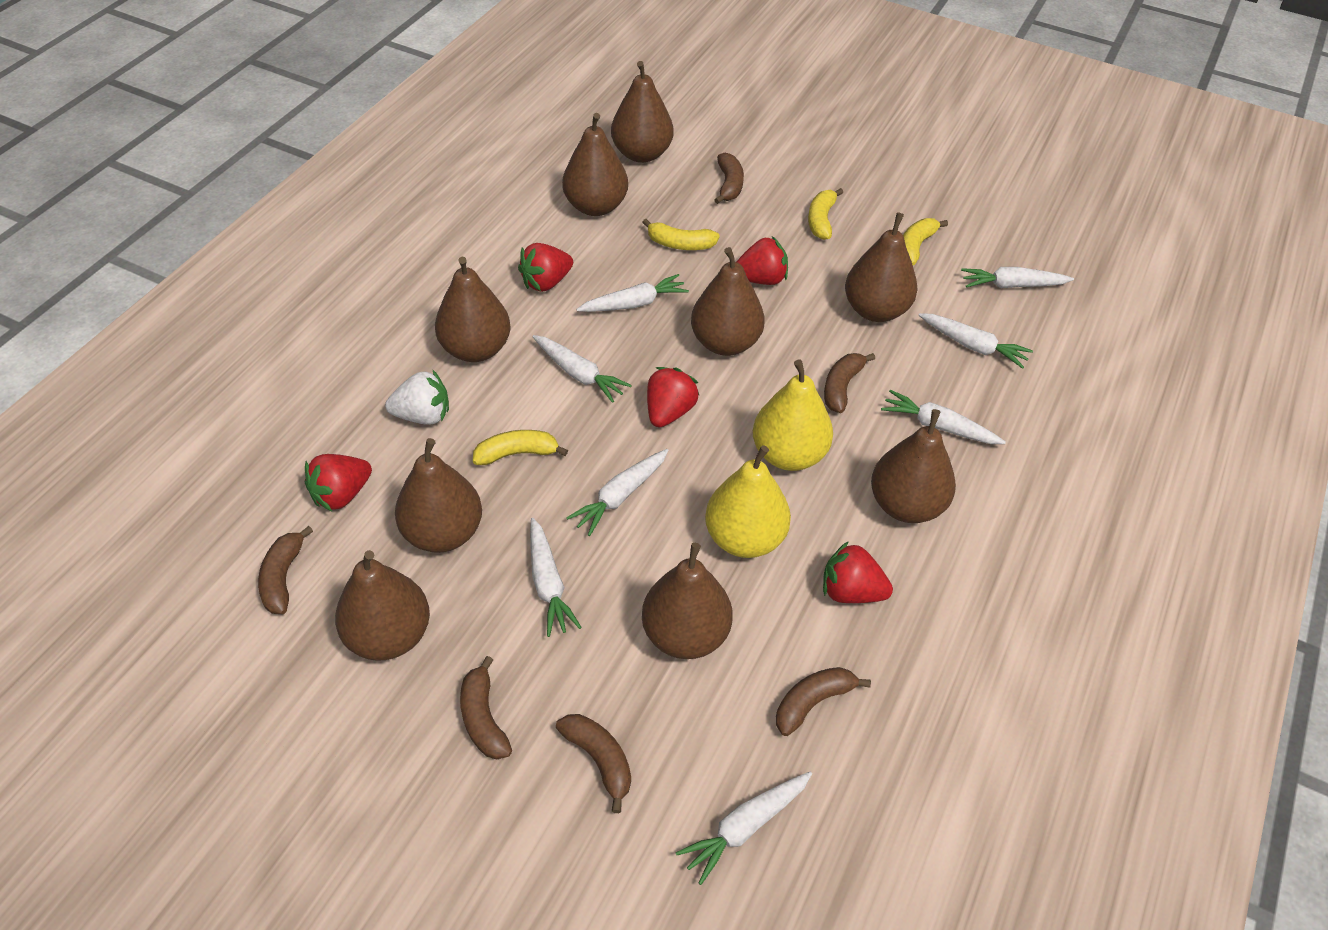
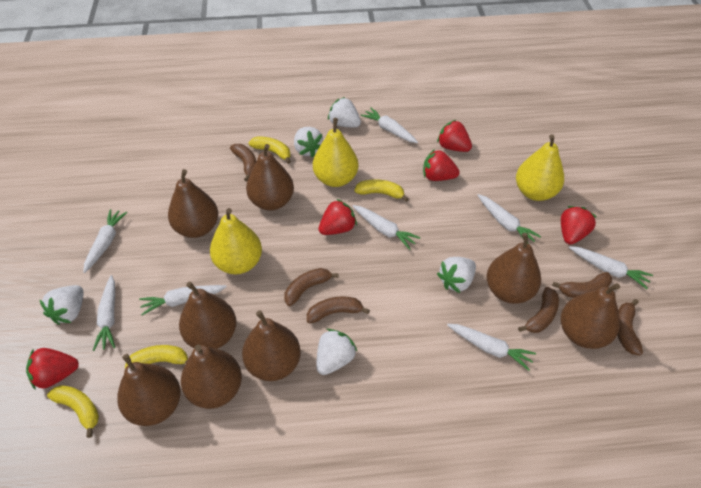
brown pear: 9 -> 8
white strawberry: 1 -> 5
yellow pear: 2 -> 3

